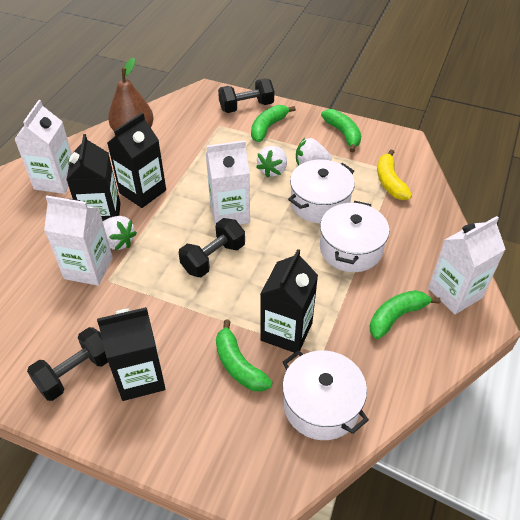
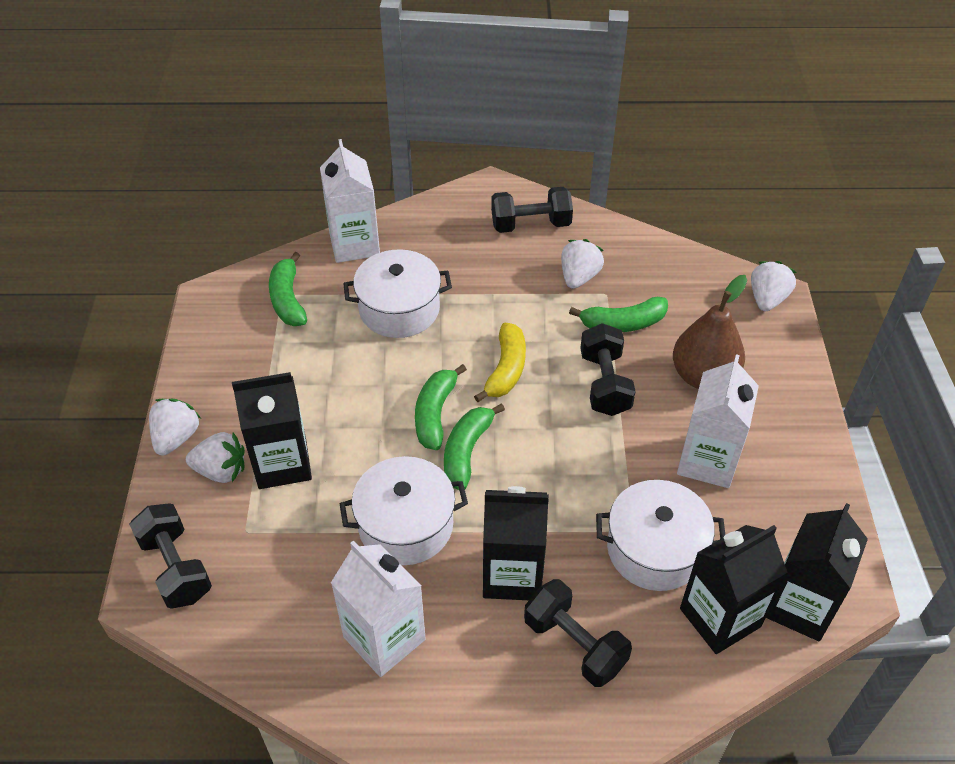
black dumbbell: 3 -> 4
white carton: 4 -> 3
white strawberry: 3 -> 4

